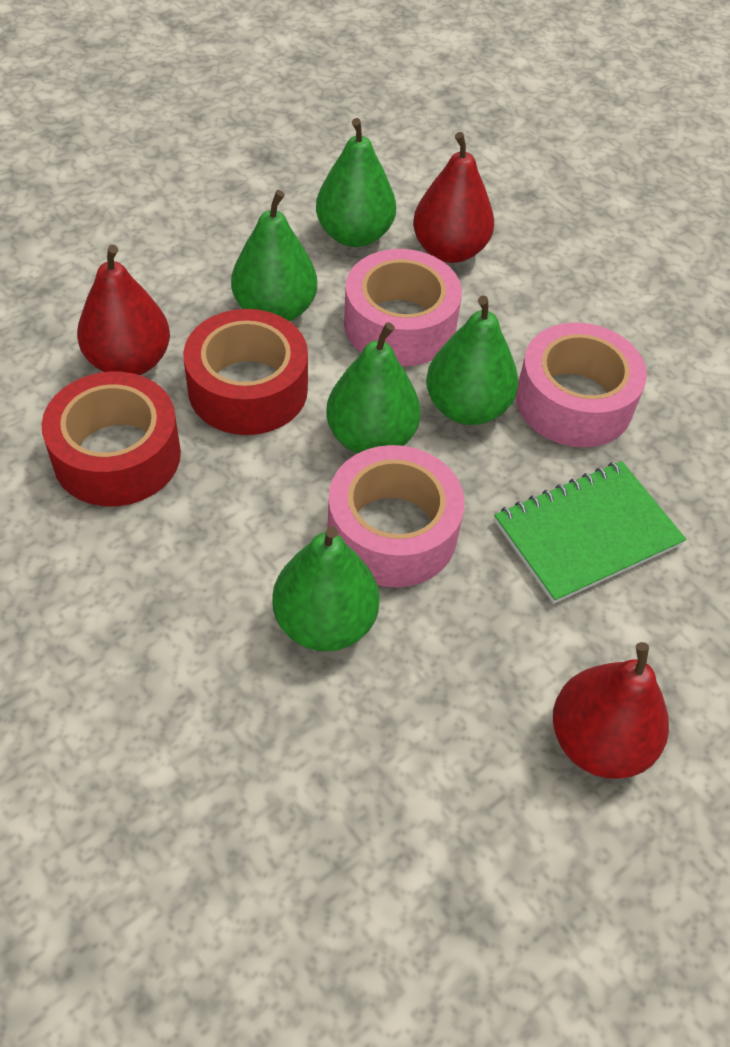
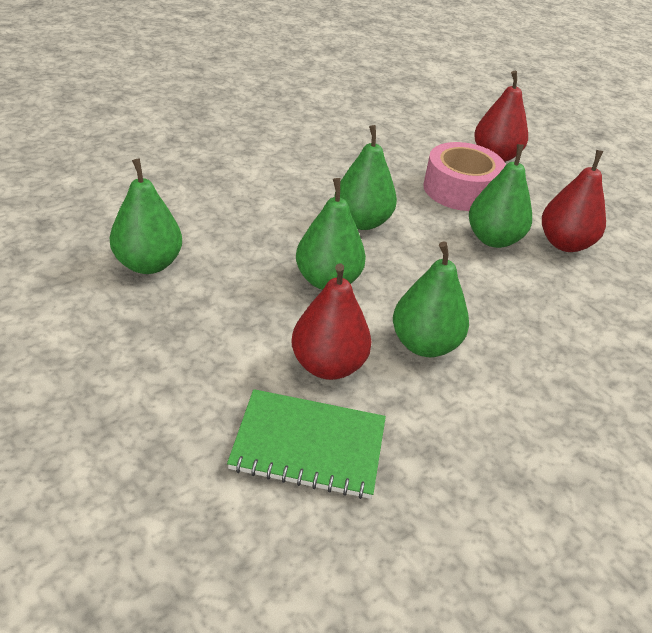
pink tape: 3 -> 1
red tape: 2 -> 0

